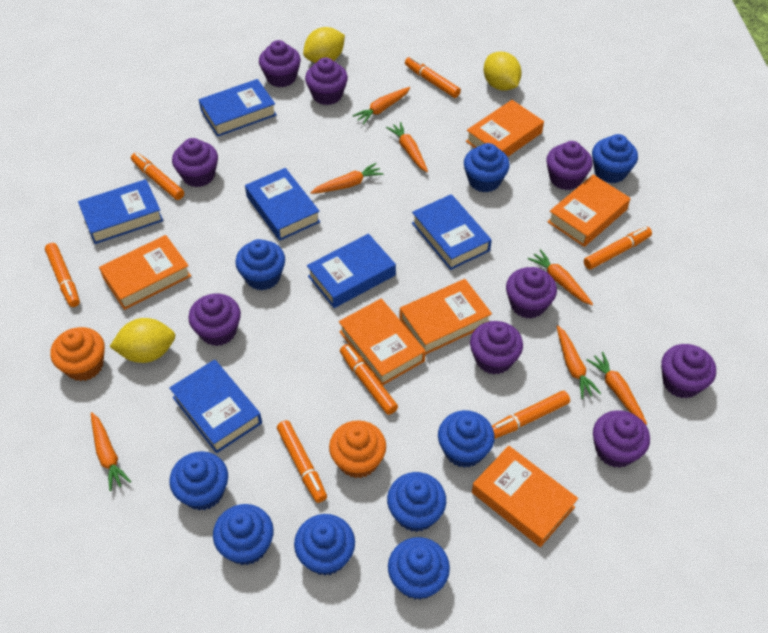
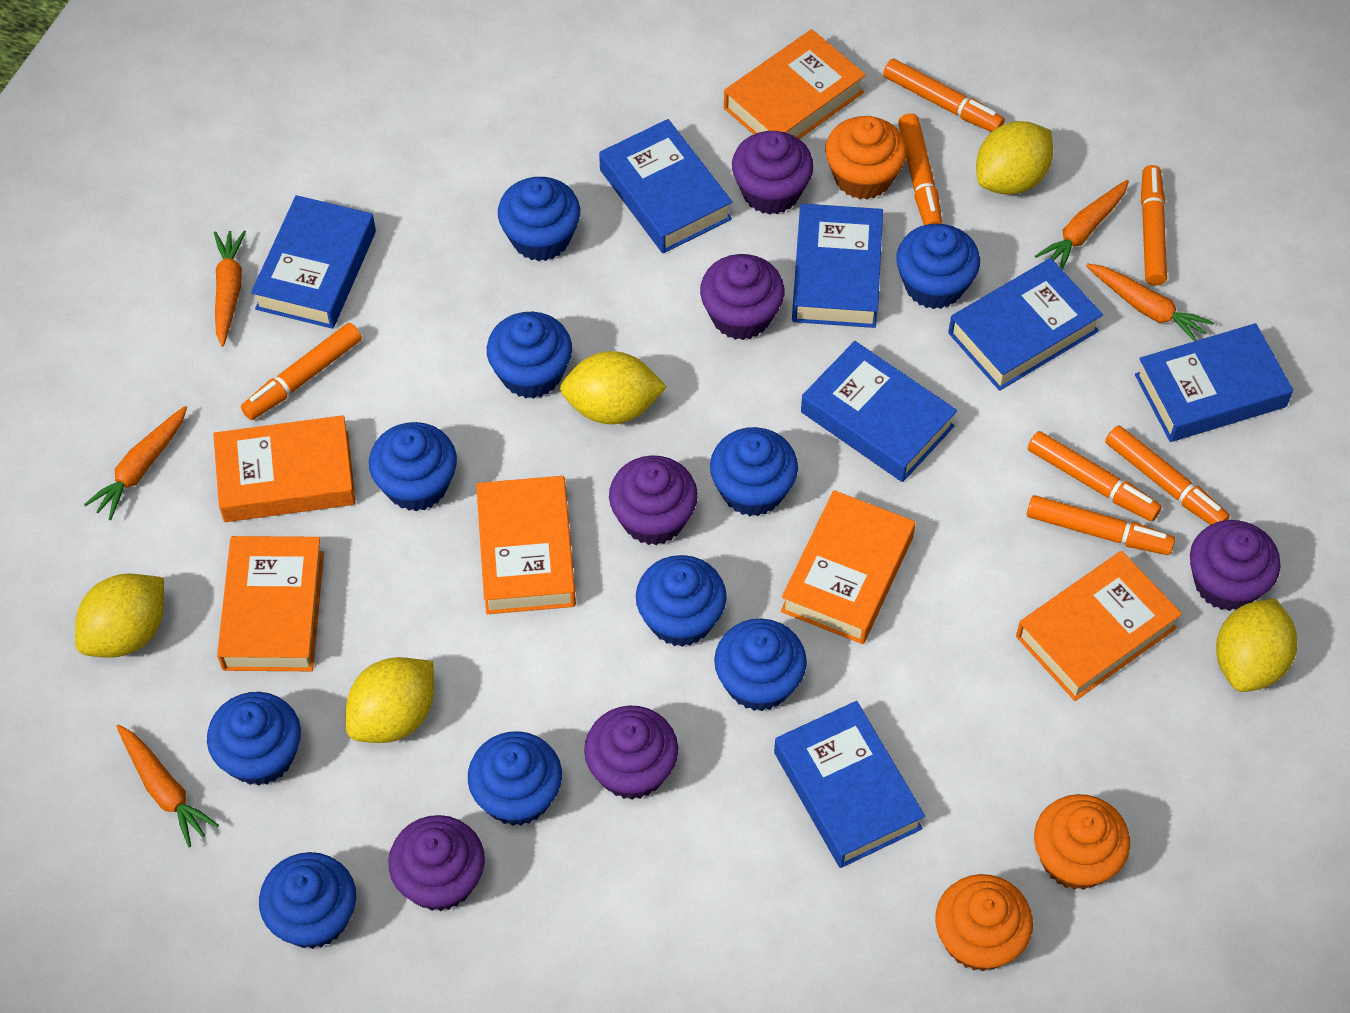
blue book: 6 -> 7
blue cupcake: 9 -> 10
orange carrot: 7 -> 5
orange cupcake: 2 -> 3
purple cupcake: 9 -> 6
yellow lemon: 3 -> 5

